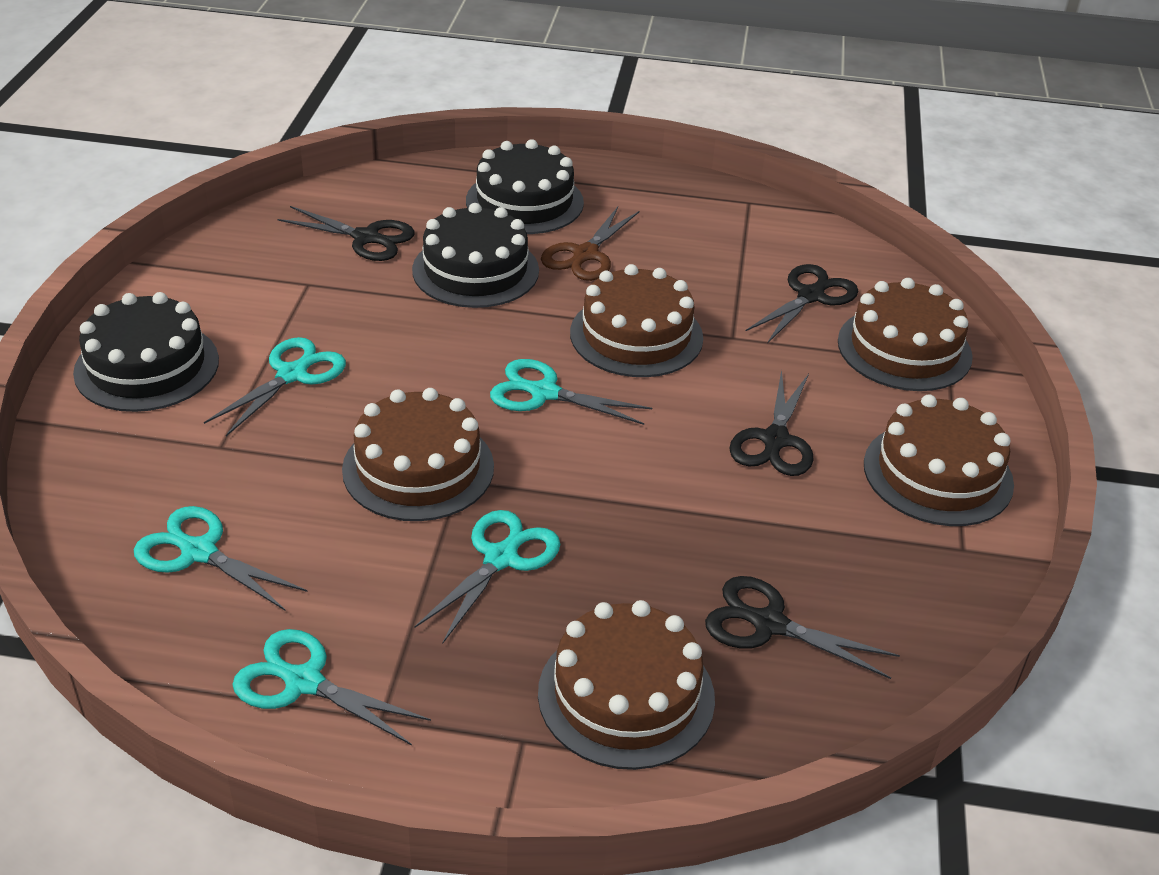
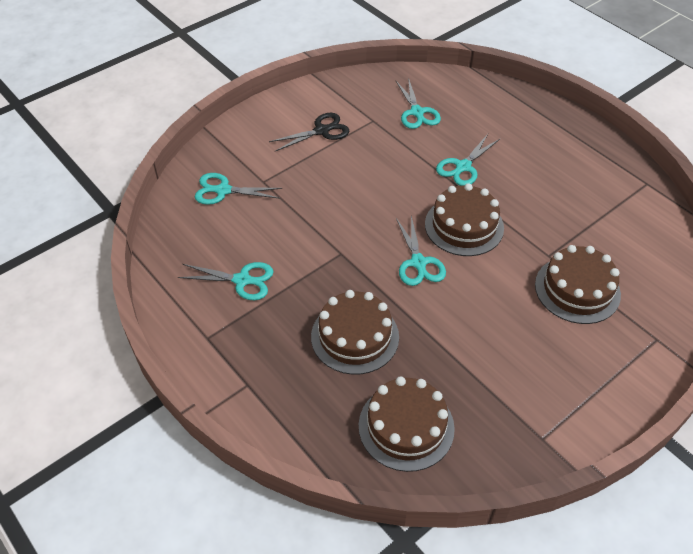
black cake: 3 -> 0
black scissors: 4 -> 1
brown cake: 5 -> 4
brown scissors: 1 -> 0

